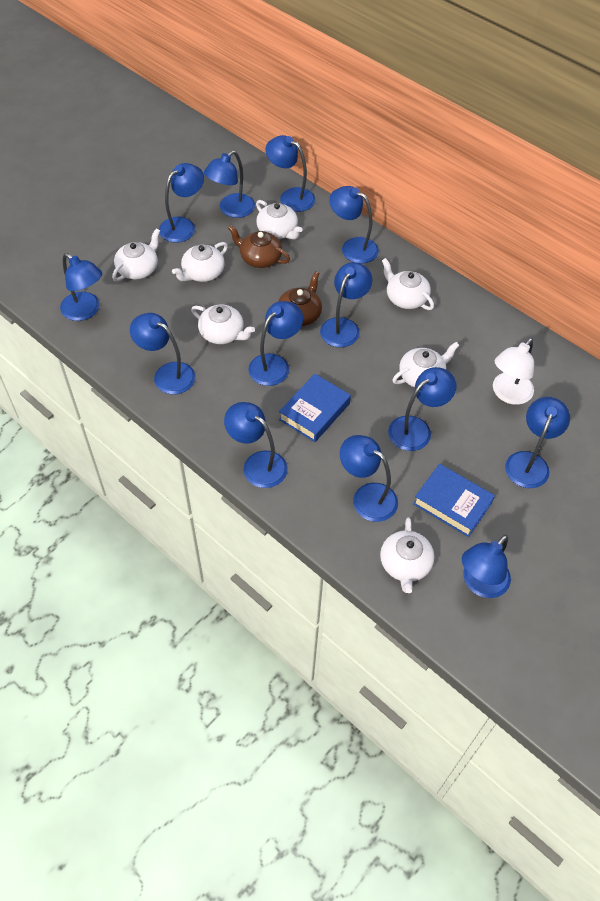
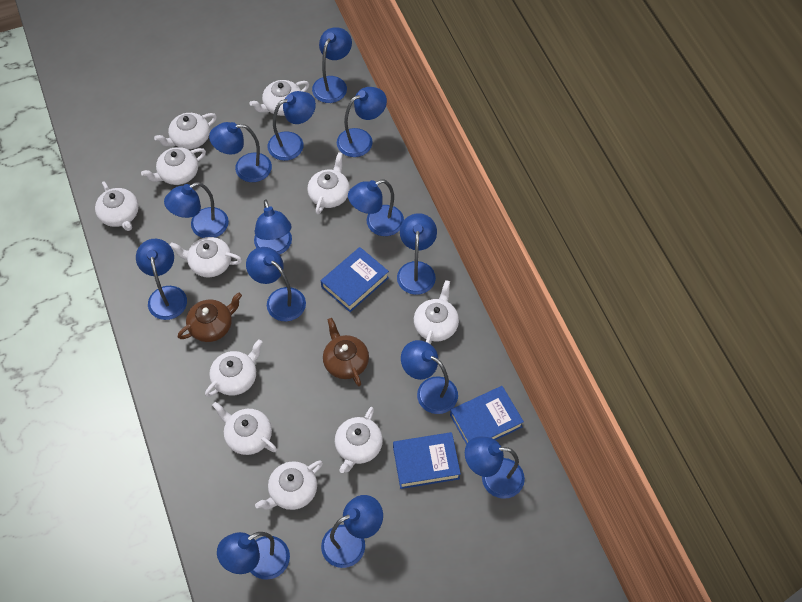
blue book: 2 -> 3
blue lamp: 13 -> 14
white lamp: 1 -> 0
white teapot: 7 -> 11

